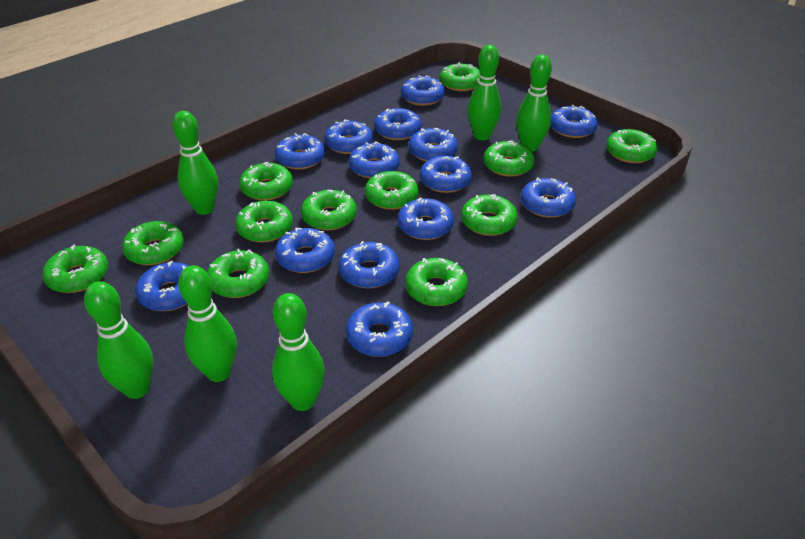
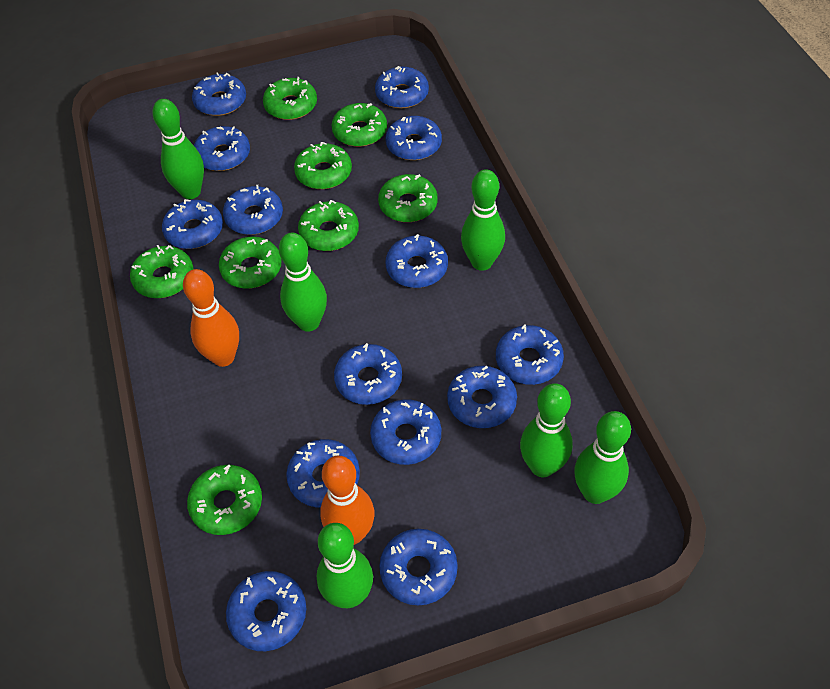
green donut: 12 -> 8
orange bowling pin: 0 -> 2

